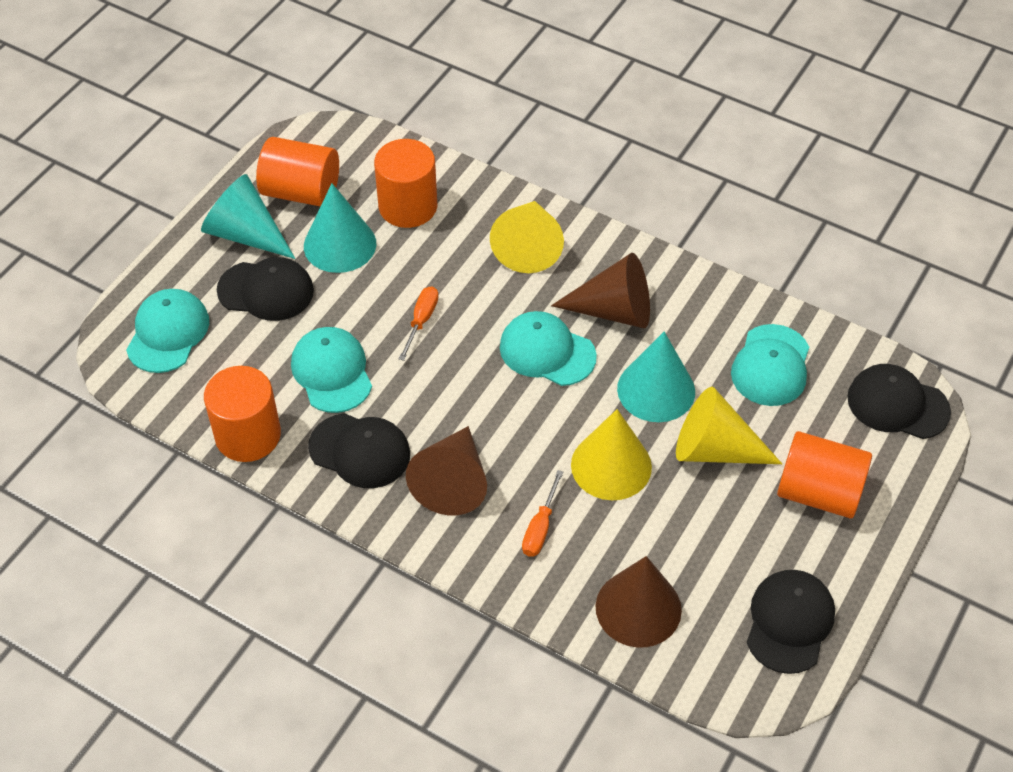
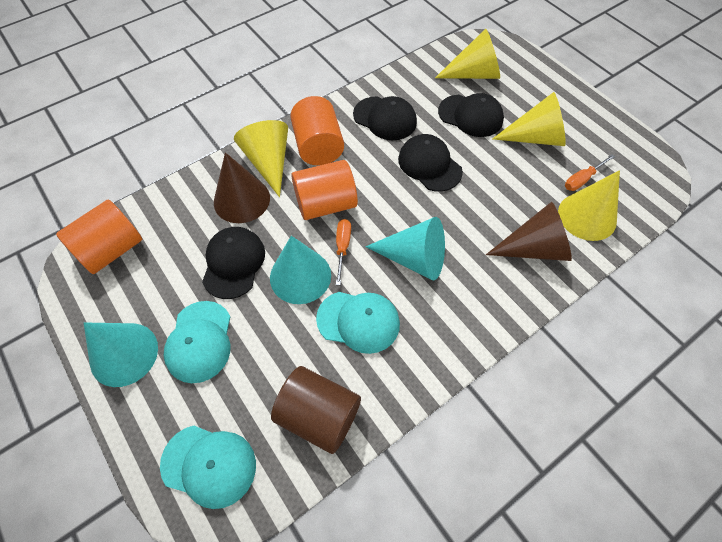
brown cone: 3 -> 2
brown cylinder: 0 -> 1
orange cylinder: 4 -> 3
turquoise cap: 4 -> 3
yellow cone: 3 -> 4

